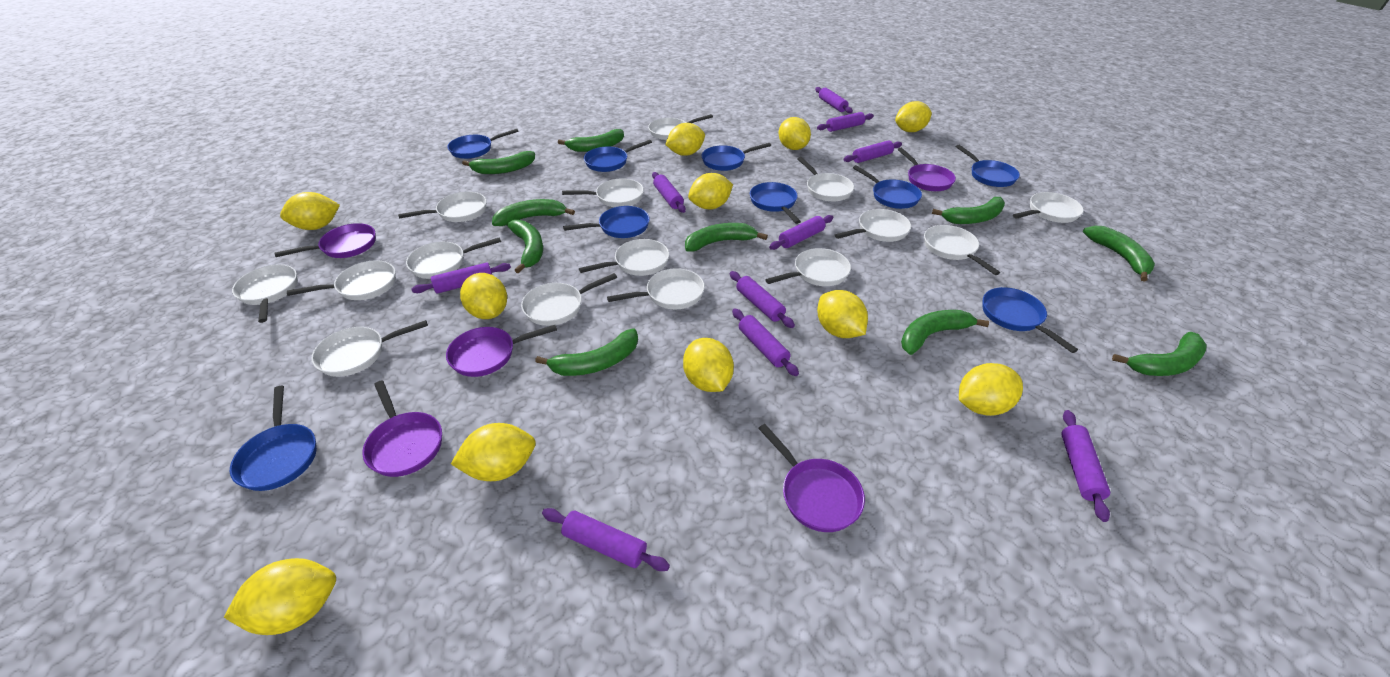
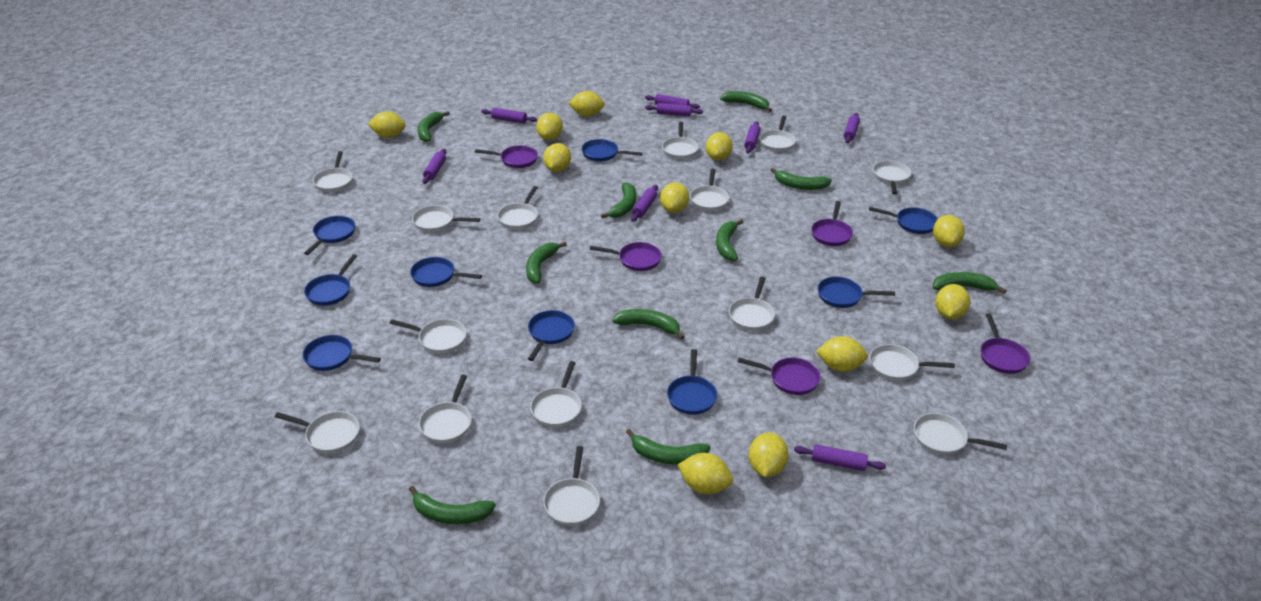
purple rolling pin: 10 -> 8

